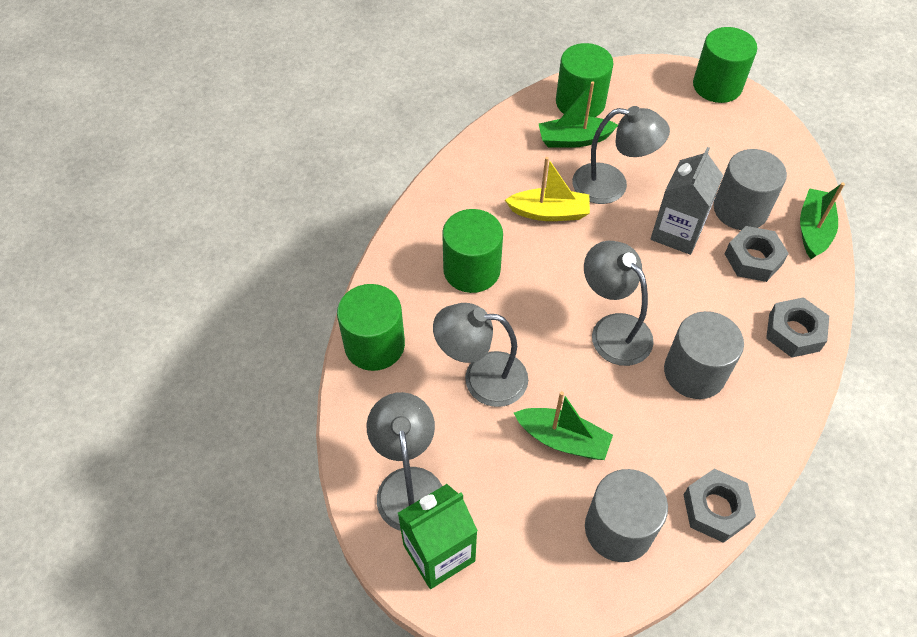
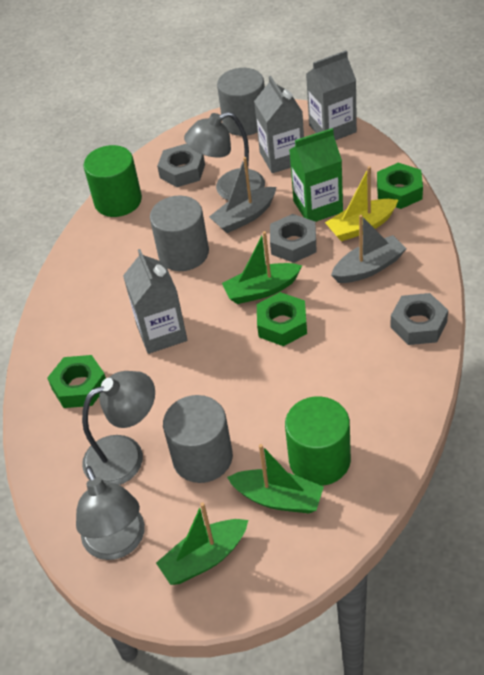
green cylinder: 4 -> 2
green nut: 0 -> 3
grey boat: 0 -> 2
grey carton: 1 -> 3
grey lamp: 4 -> 3

